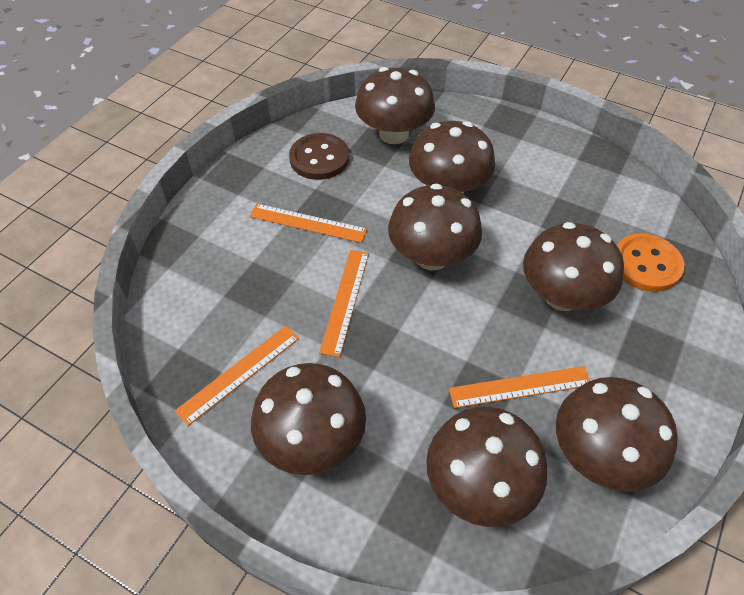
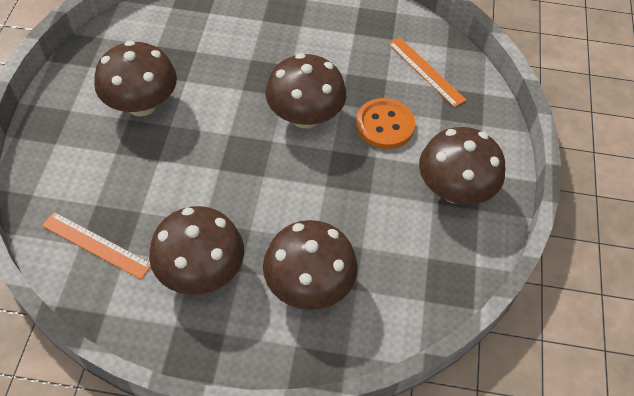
brown button: 1 -> 0
brown mushroom: 7 -> 5
orange ruler: 4 -> 2

